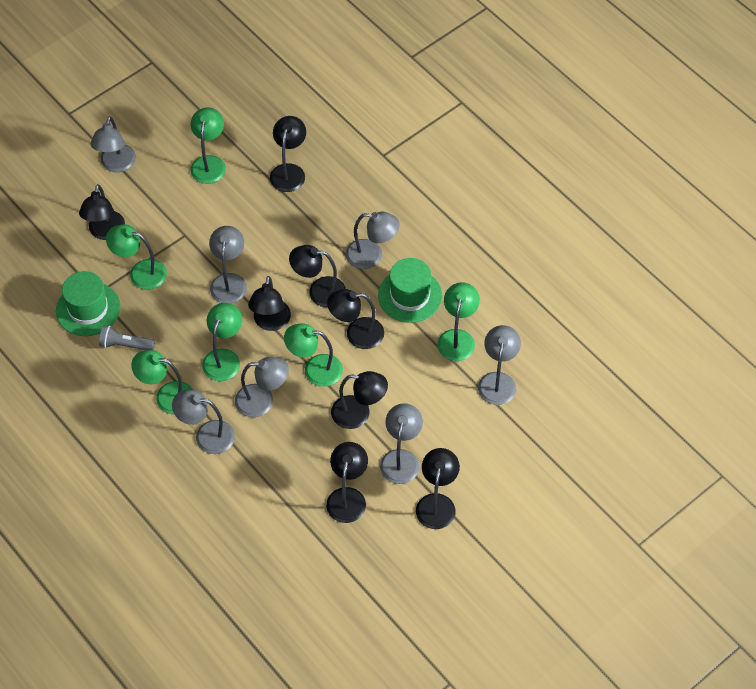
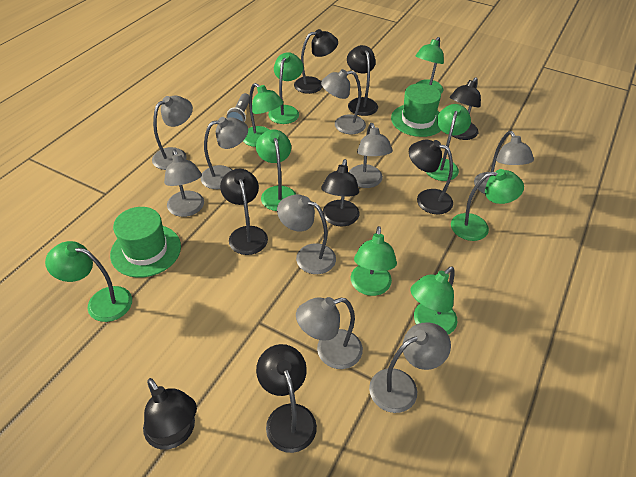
green lamp: 6 -> 9
grey lamp: 7 -> 9

